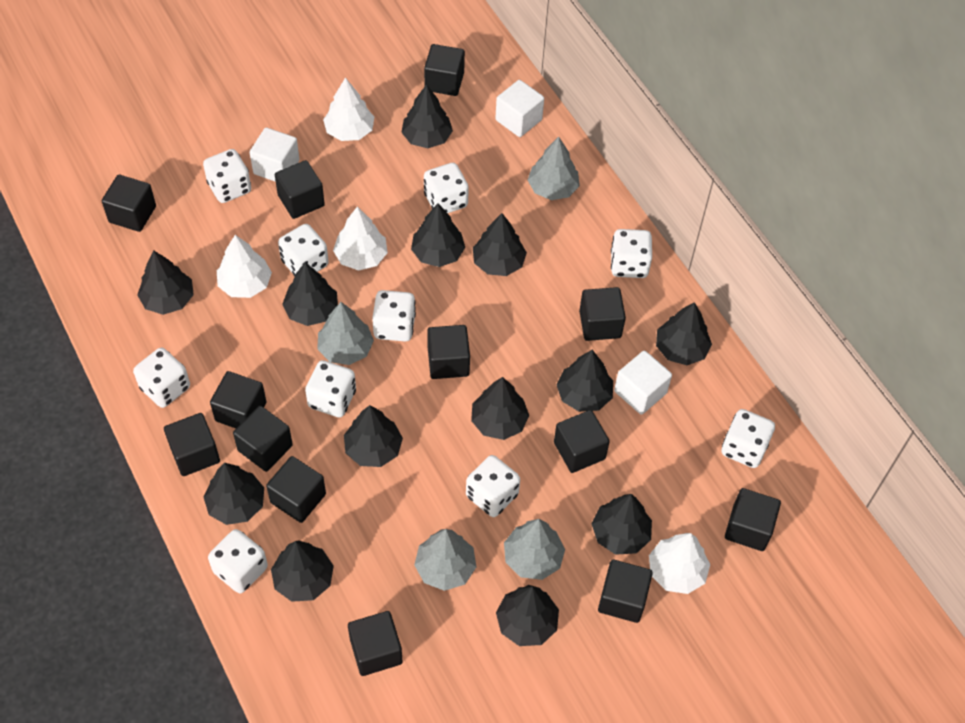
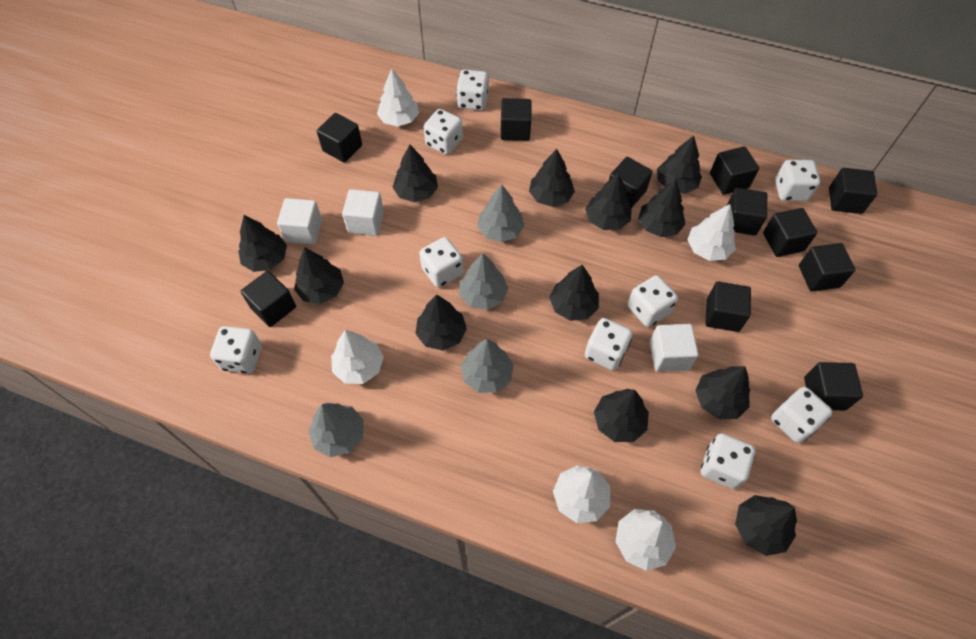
black cube: 13 -> 11
black tree: 13 -> 12
white dice: 10 -> 9
white tree: 4 -> 5

